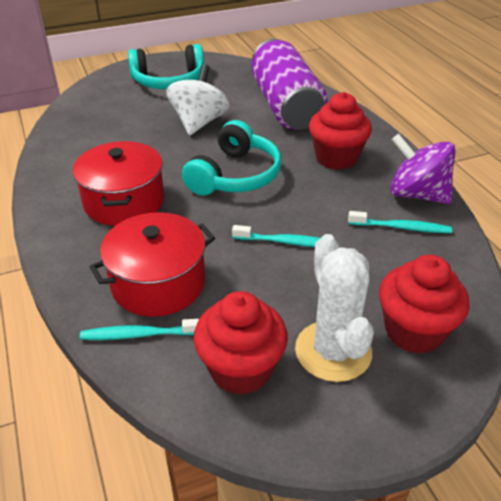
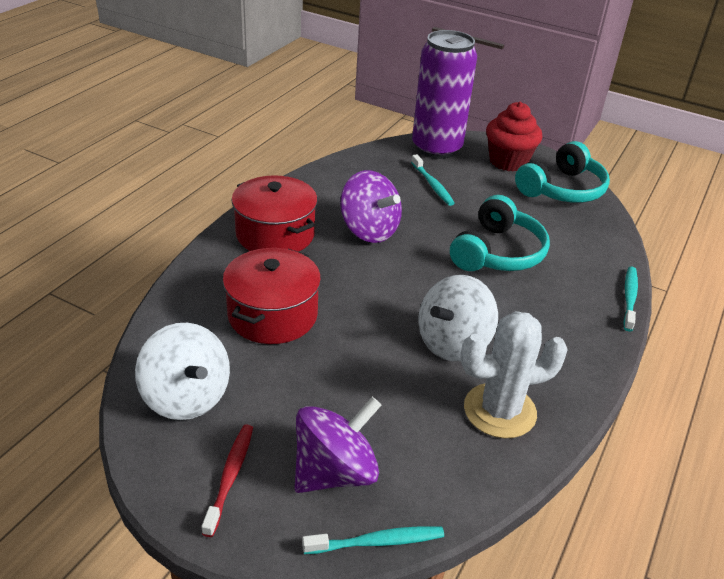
purple spinning top: 1 -> 2
red cupcake: 3 -> 1
red toothbrush: 0 -> 1
white spinning top: 1 -> 2

